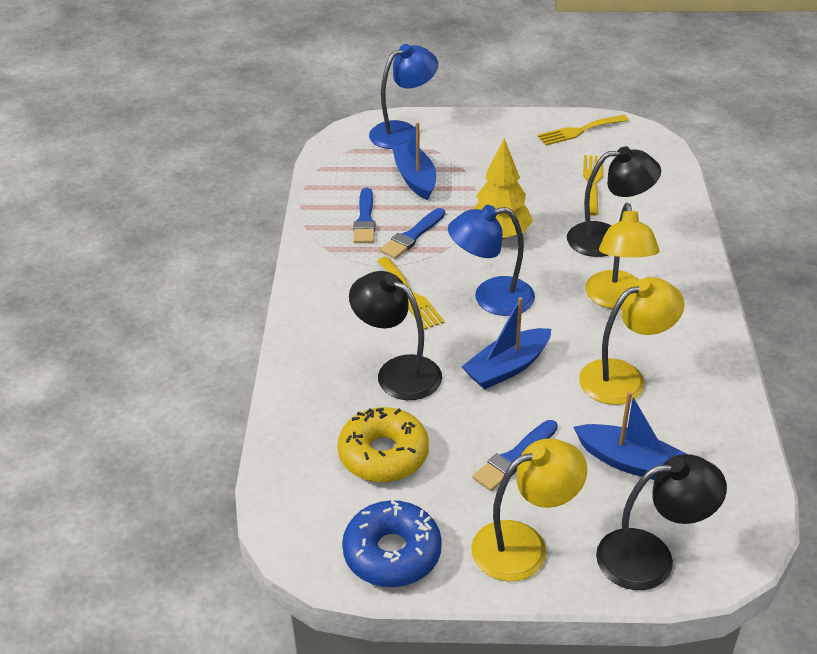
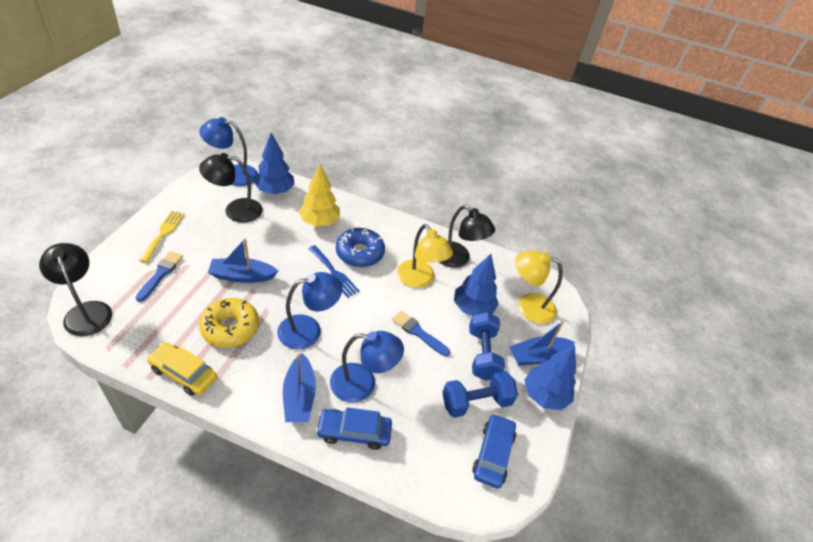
blue brush: 3 -> 2
blue car: 0 -> 2
blue dumbbell: 0 -> 2
blue fork: 0 -> 1
blue lamp: 2 -> 3
blue tree: 0 -> 3
yellow car: 0 -> 1
yellow fork: 3 -> 1
yellow lamp: 3 -> 2

